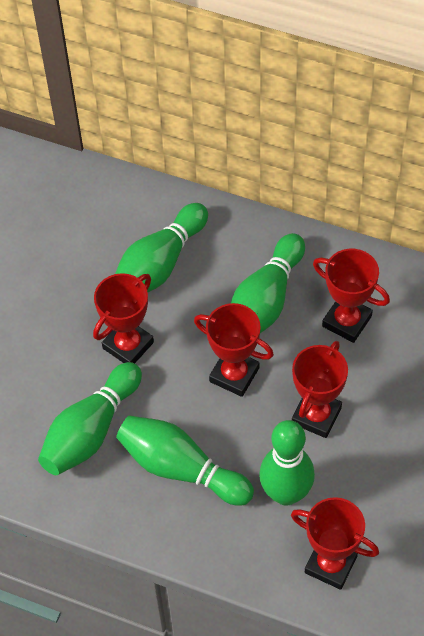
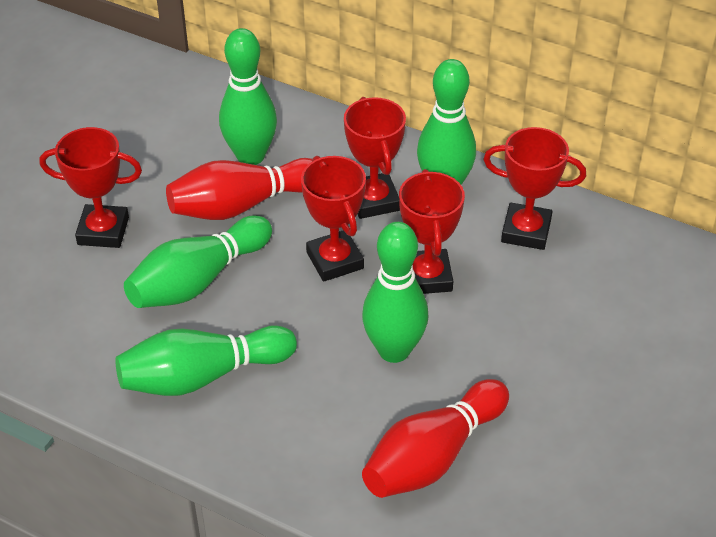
red bowling pin: 0 -> 2

